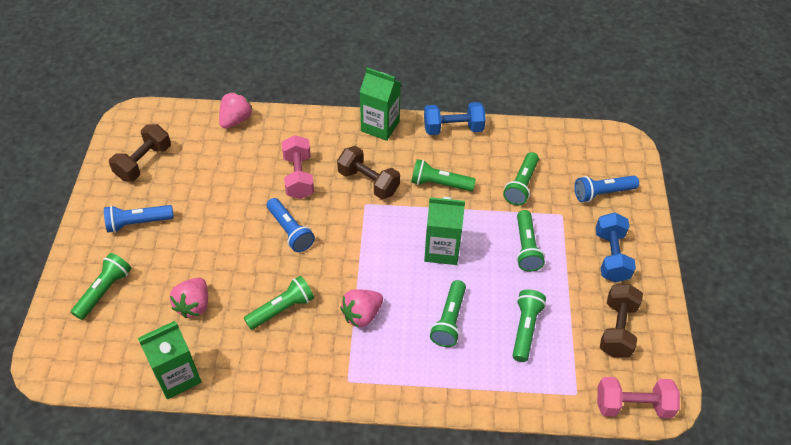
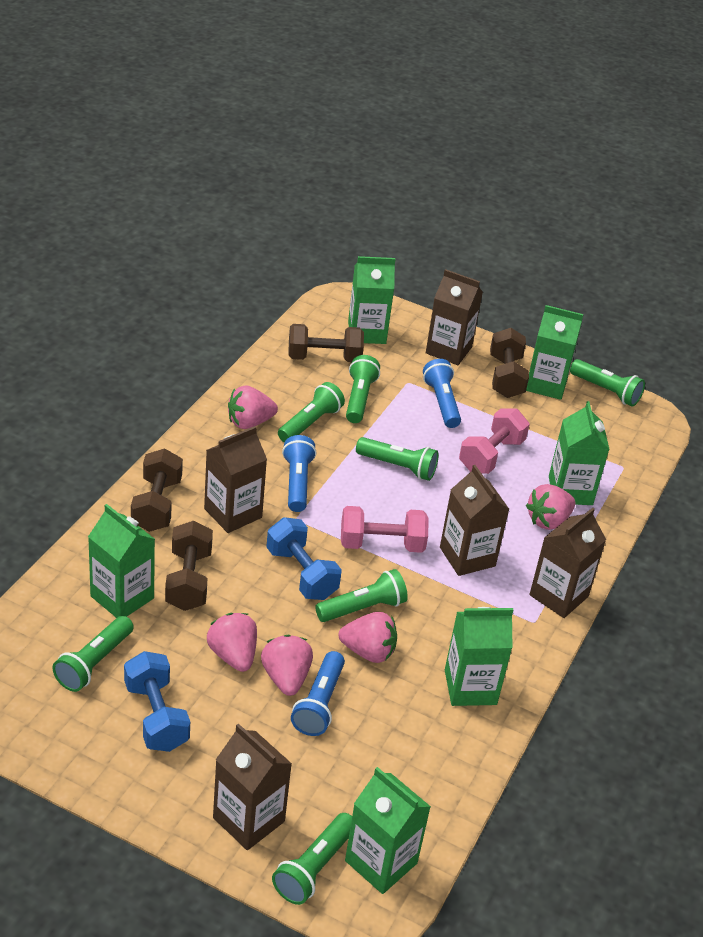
brown carton: 0 -> 5
brown dumbbell: 3 -> 4
green carton: 3 -> 6
pink strawberry: 3 -> 5

